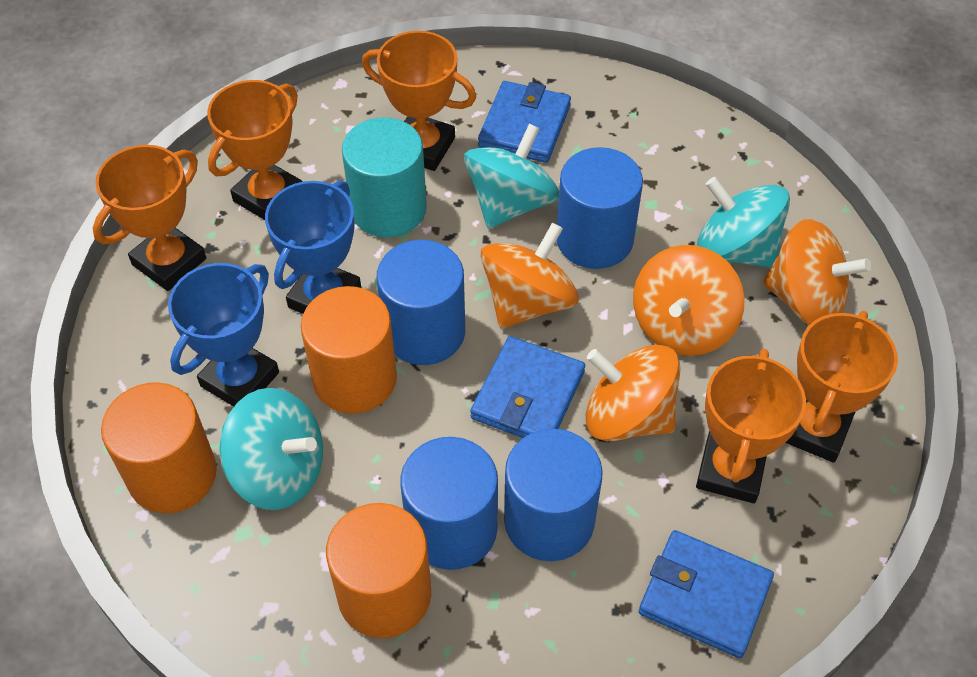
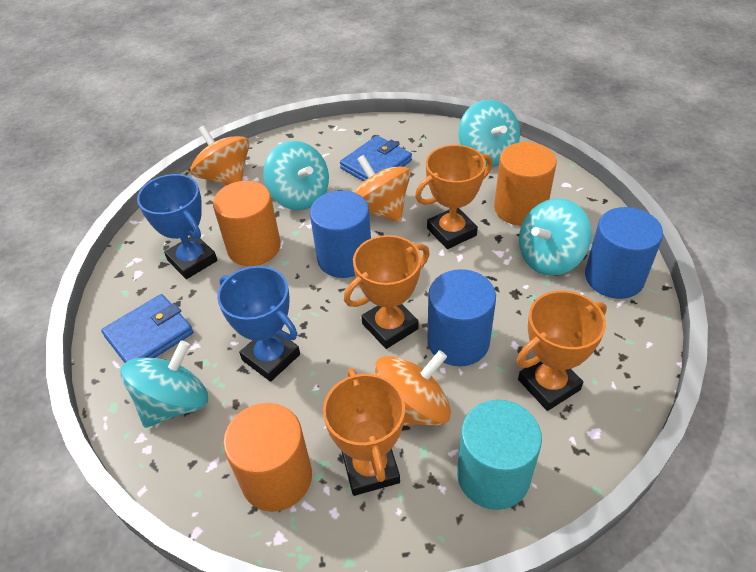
blue cylinder: 4 -> 3
blue wallet: 3 -> 2
orange spinning top: 4 -> 3
orange trophy: 5 -> 4
turquoise spinning top: 3 -> 4

